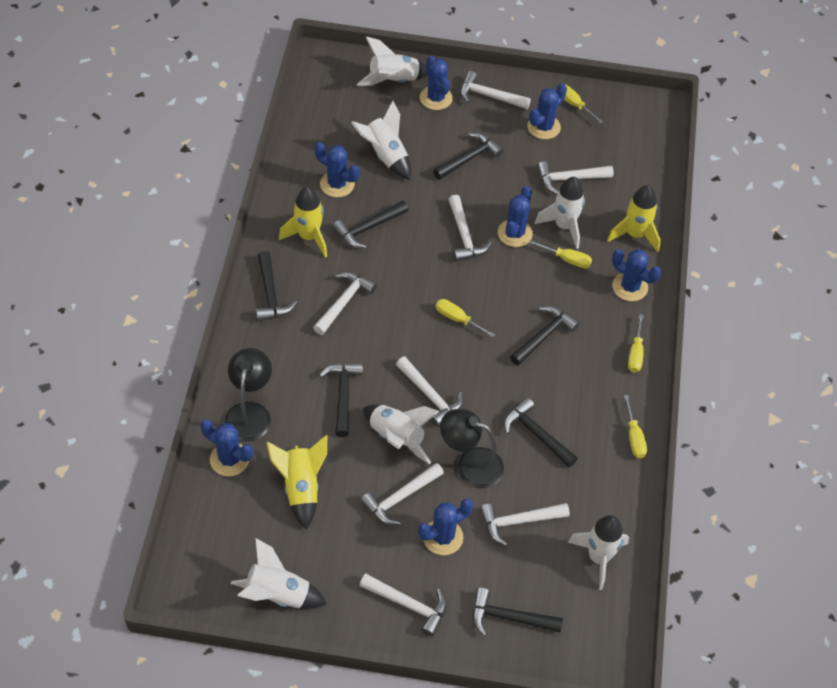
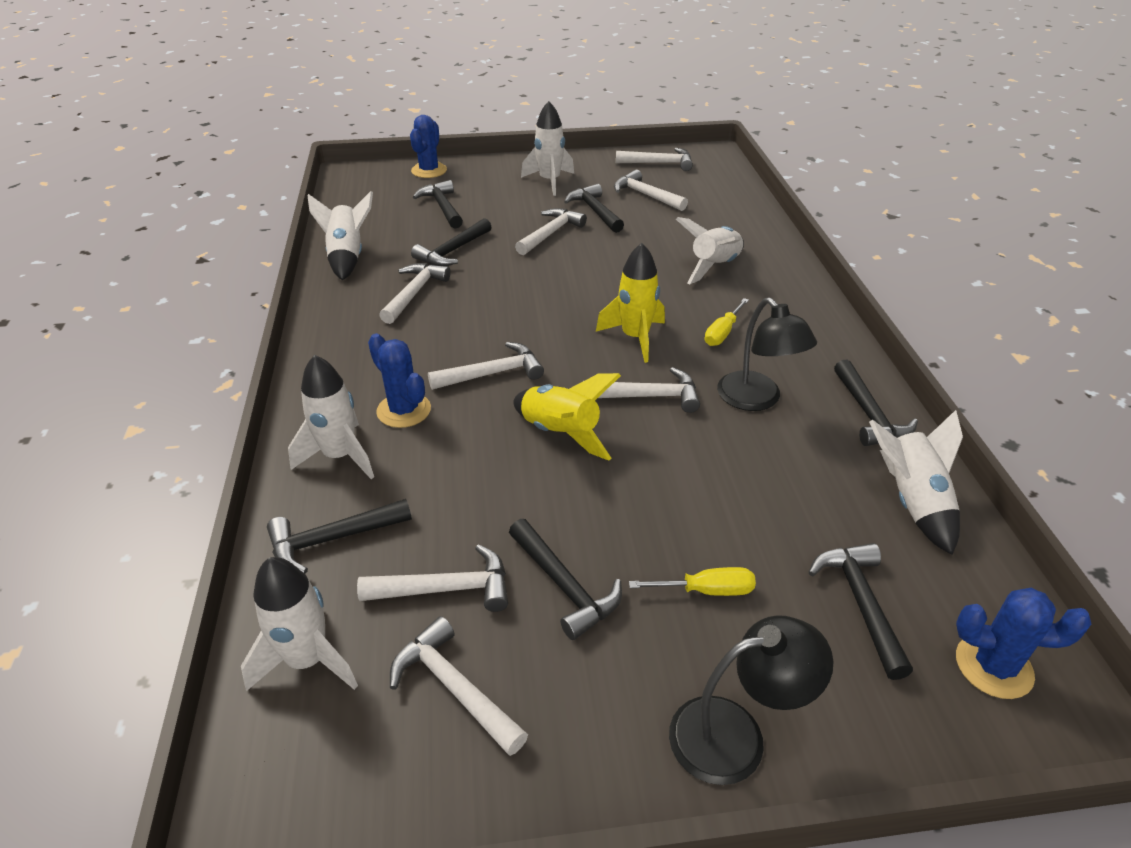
blue cactus: 7 -> 3
yellow rocket: 3 -> 2
yellow screwdriver: 5 -> 2

